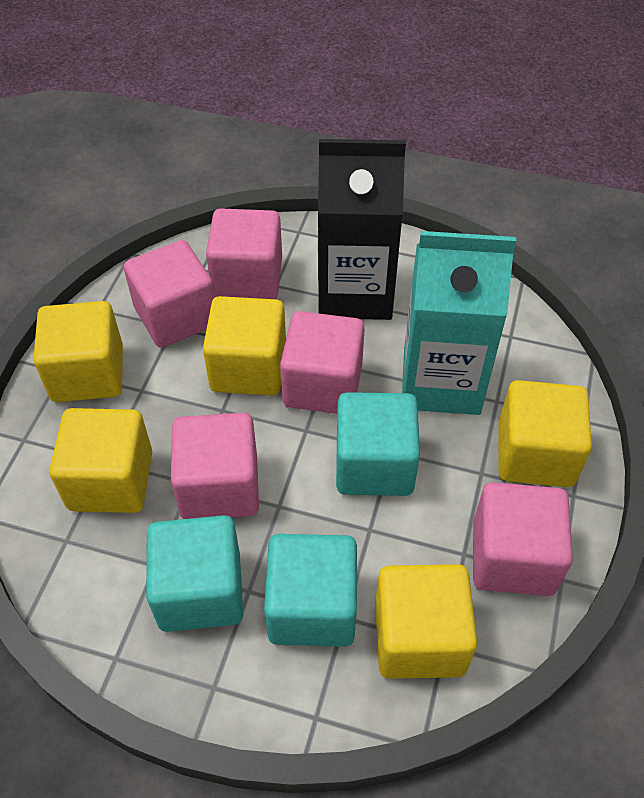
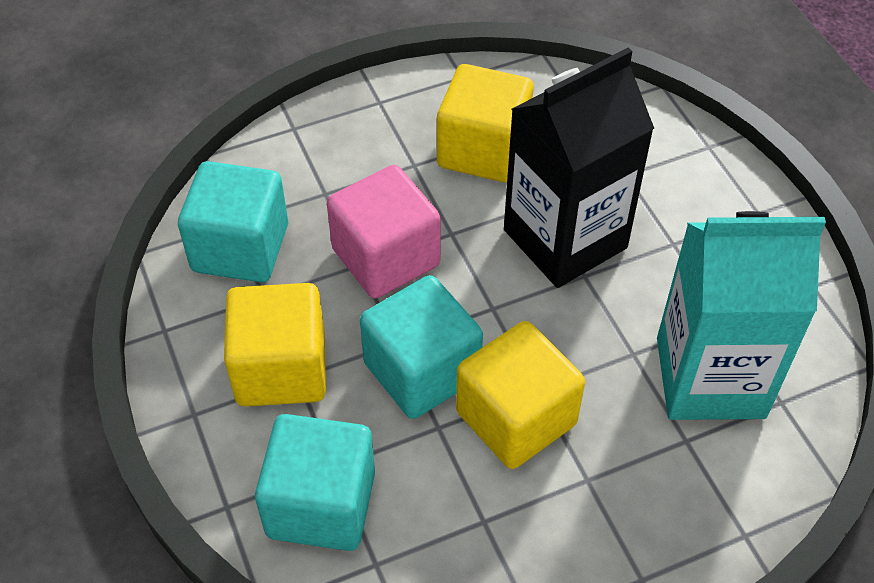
pink cube: 5 -> 1
yellow cube: 5 -> 3

